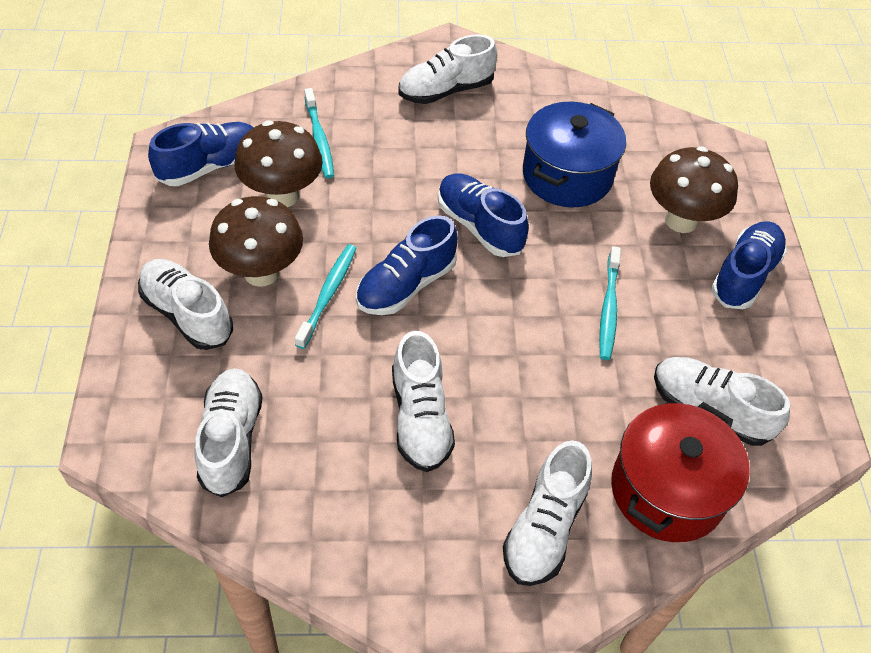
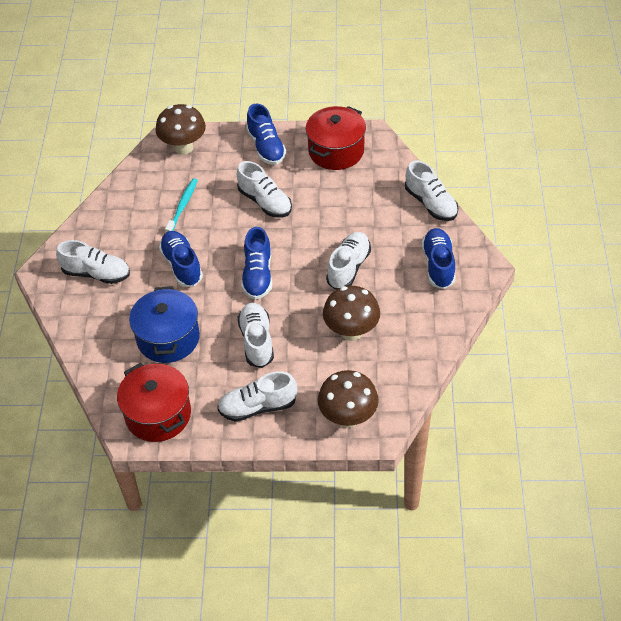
red pot: 1 -> 2
turquoise toothbrush: 3 -> 1

